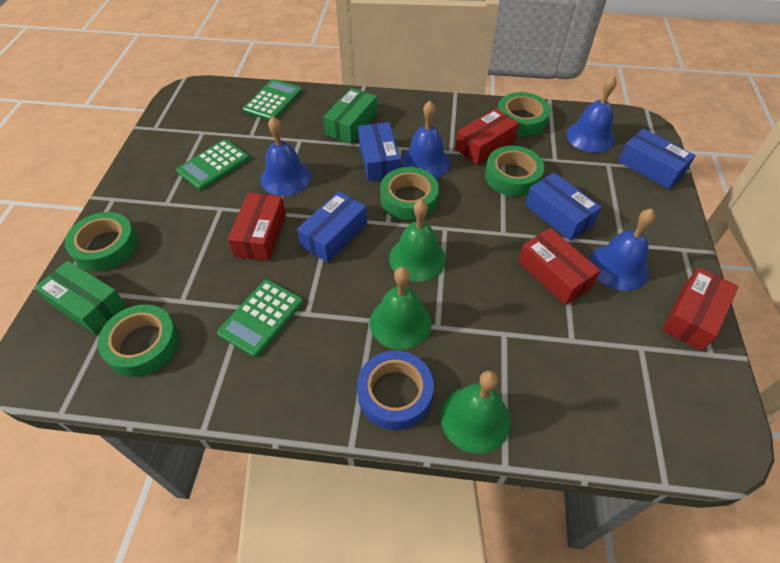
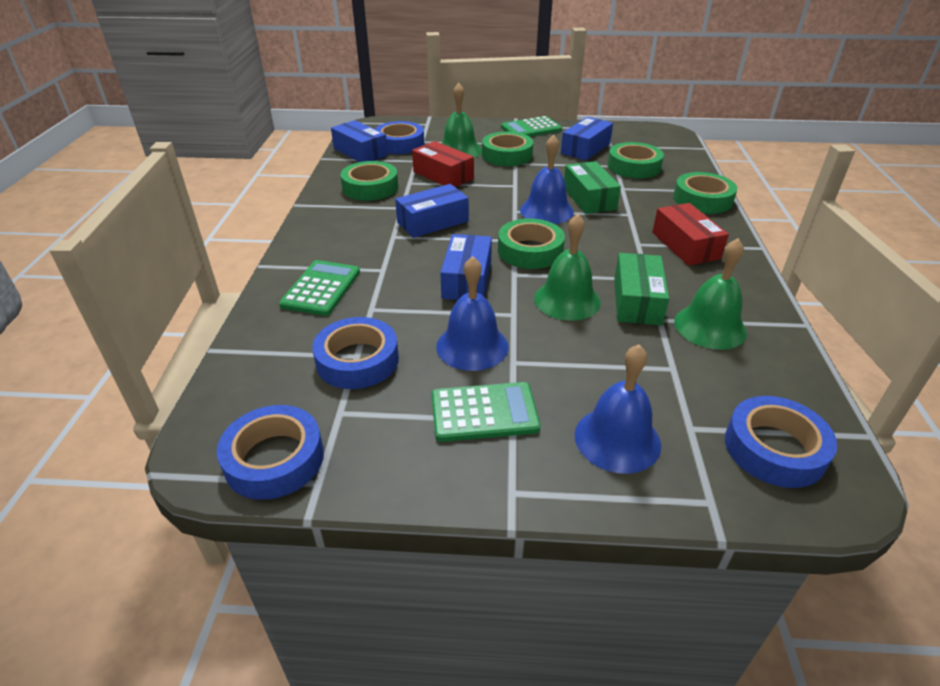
blue bell: 4 -> 3
blue tape: 1 -> 4
red box: 4 -> 2

